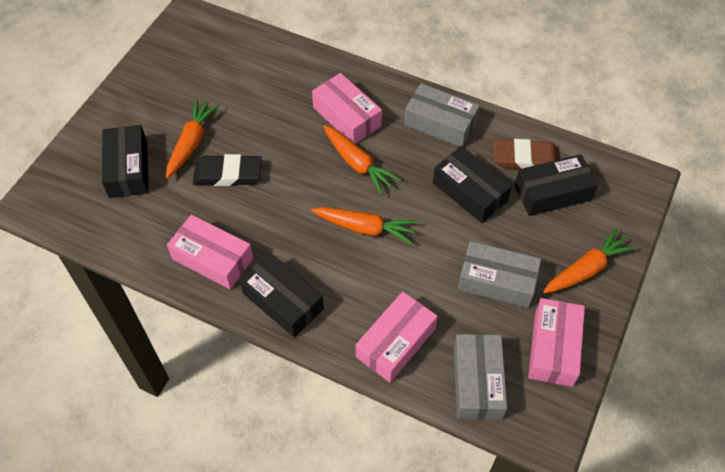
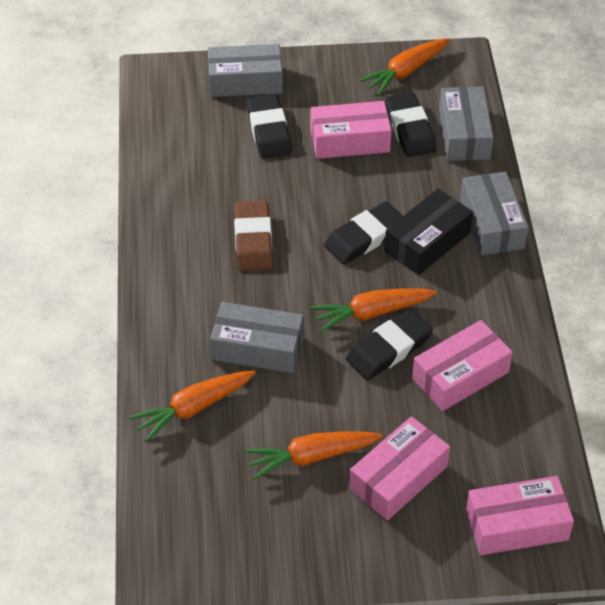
black box: 4 -> 1
black eraser: 1 -> 4
grey box: 3 -> 4

